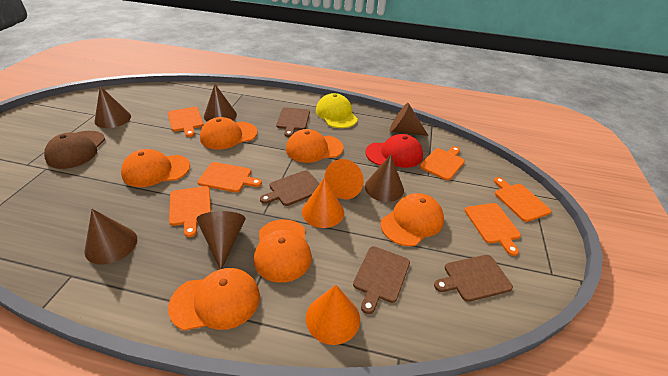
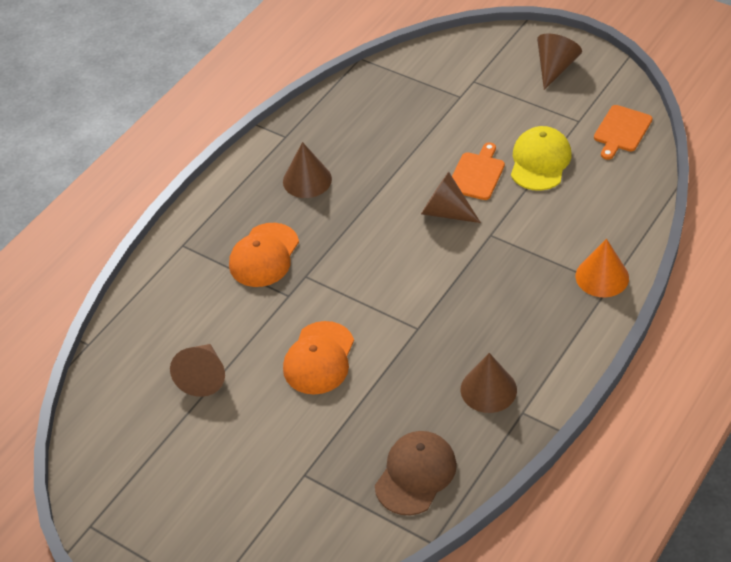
brown cone: 6 -> 5
brown cutting board: 4 -> 0
orange cap: 6 -> 2
orange cone: 3 -> 1
orange cutting board: 6 -> 2
red cap: 1 -> 0

